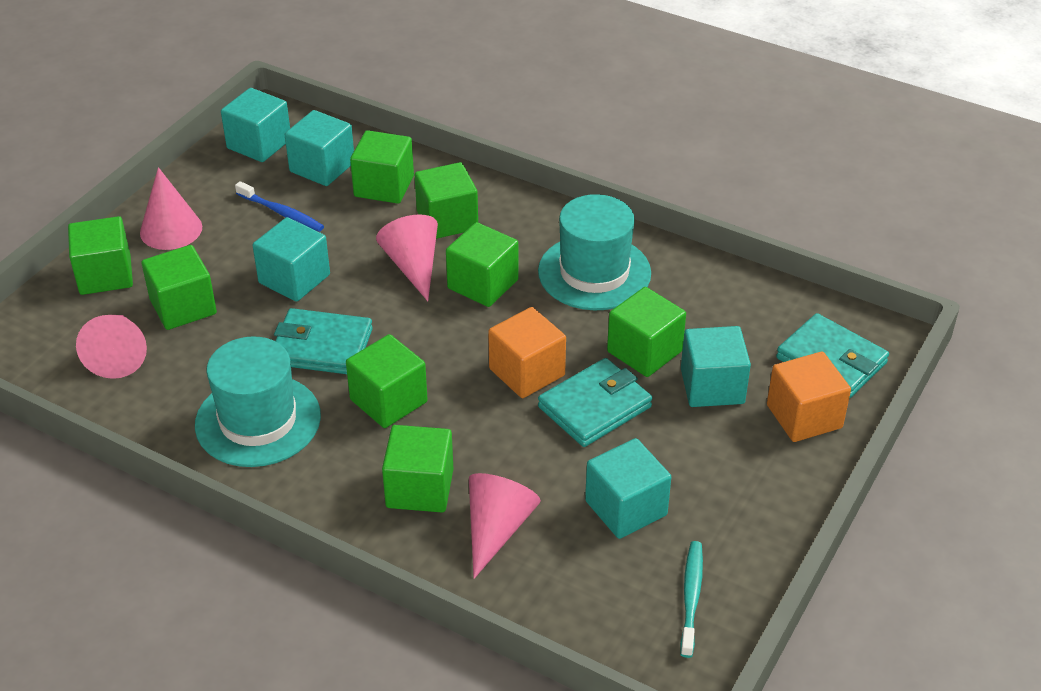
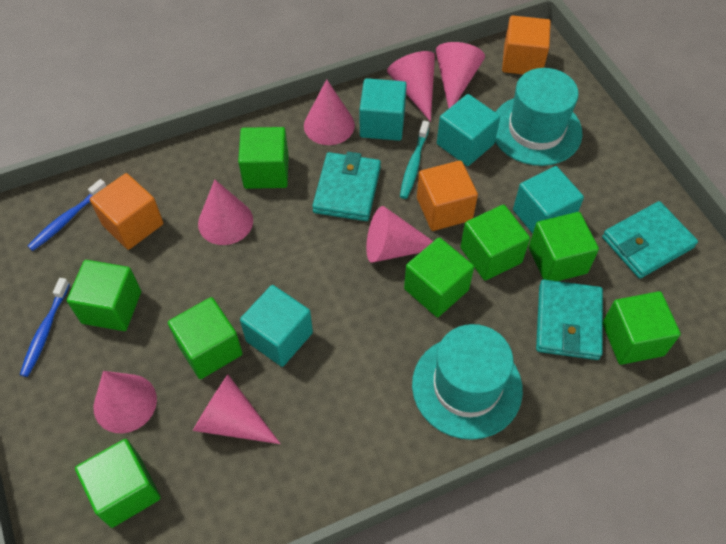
blue toothbrush: 1 -> 2
orange cube: 2 -> 3
pink cone: 4 -> 7
turquoise cube: 5 -> 4

